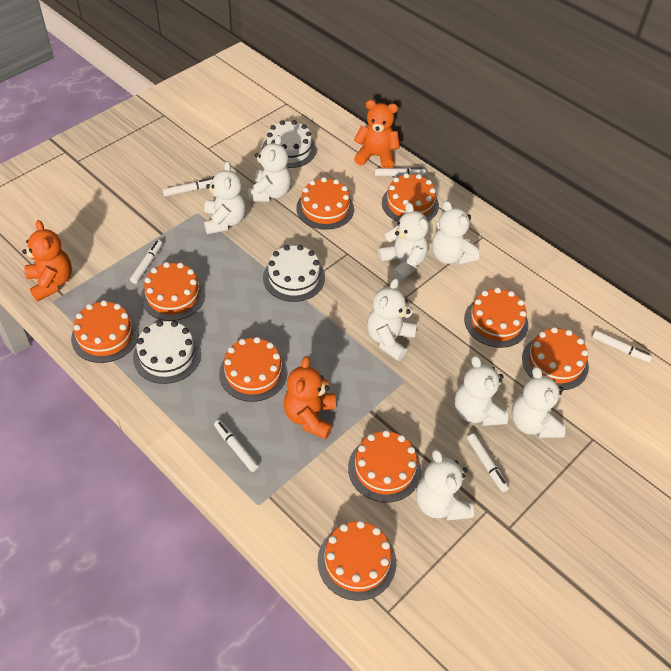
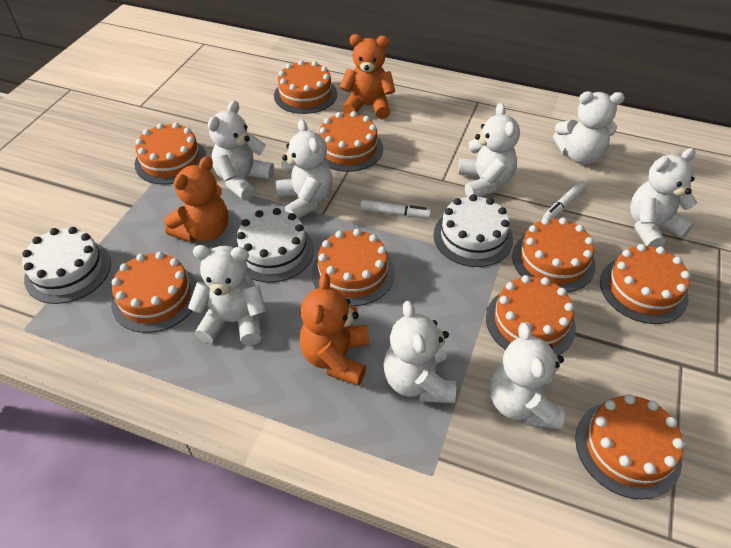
white marker: 6 -> 2

